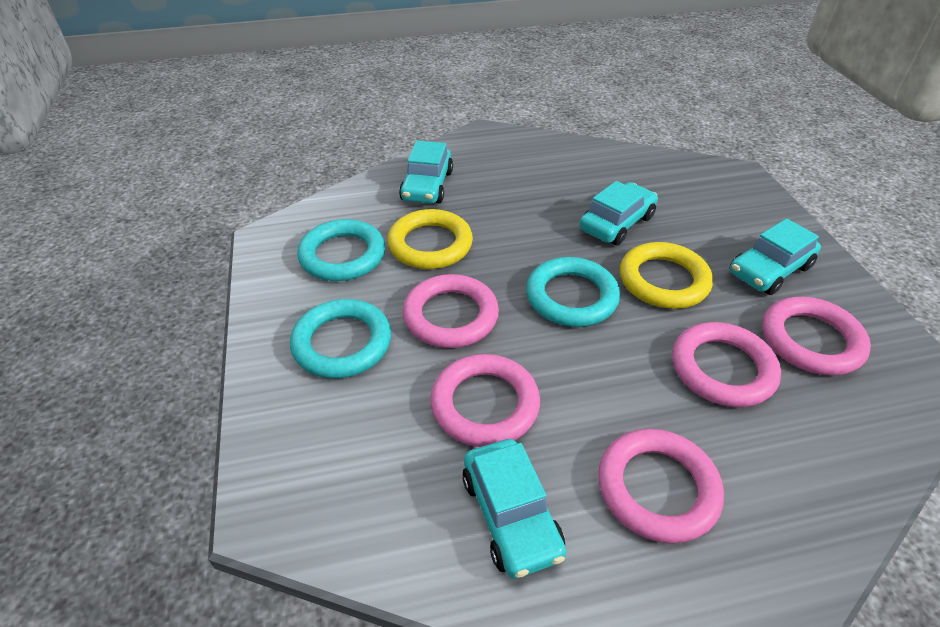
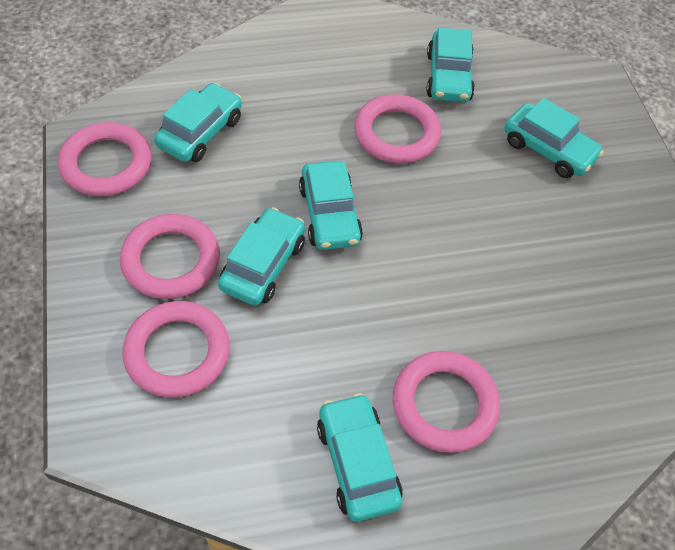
turquoise car: 4 -> 6
turquoise ring: 3 -> 0
yellow ring: 2 -> 0

